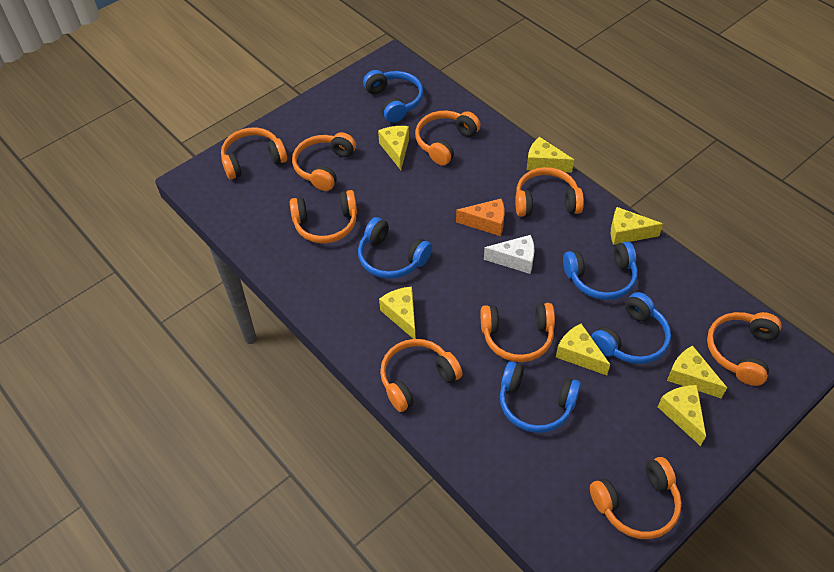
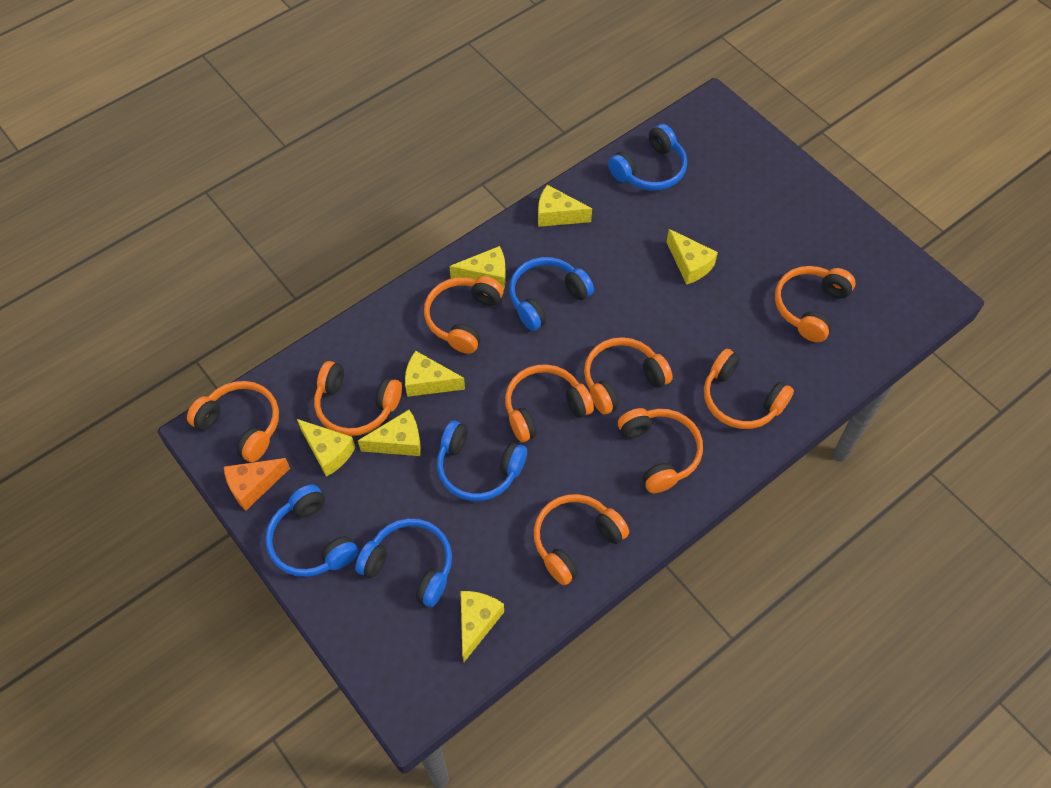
white cheese: 1 -> 0

